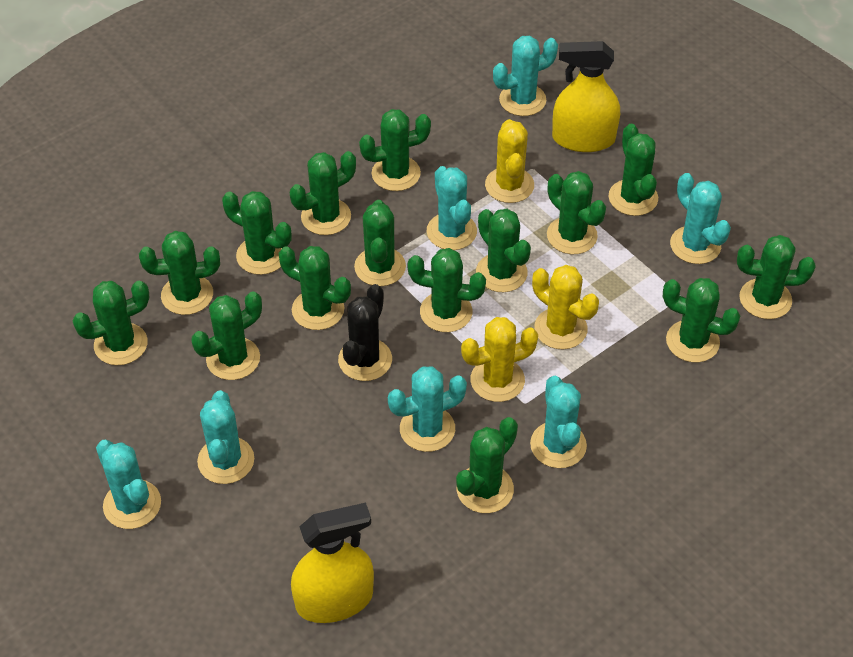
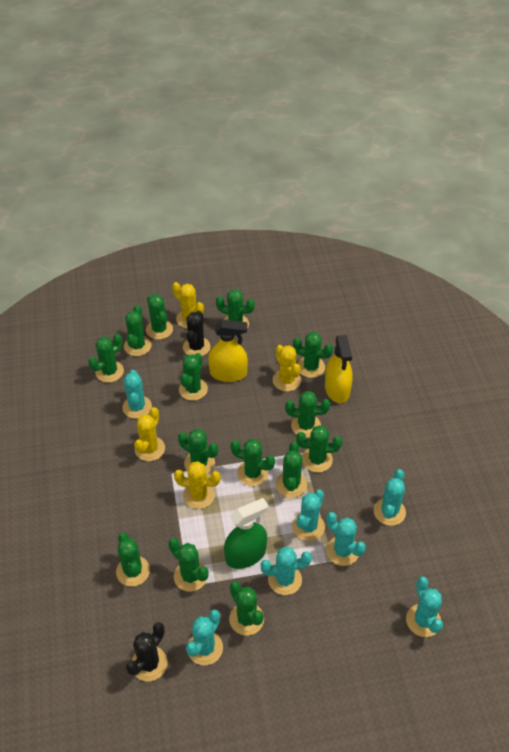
black cactus: 1 -> 2
green cactus: 15 -> 14
green spray bottle: 0 -> 1
yellow cactus: 3 -> 4

